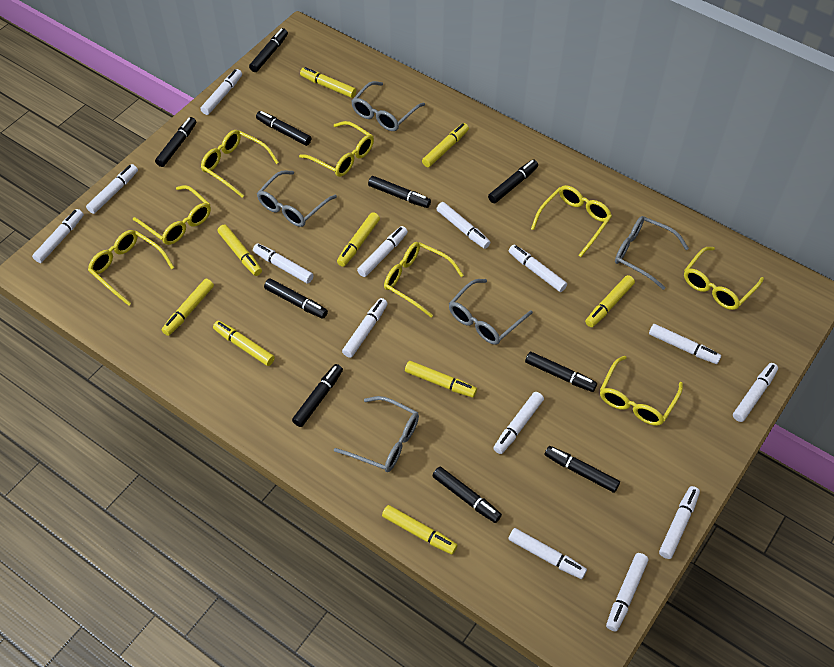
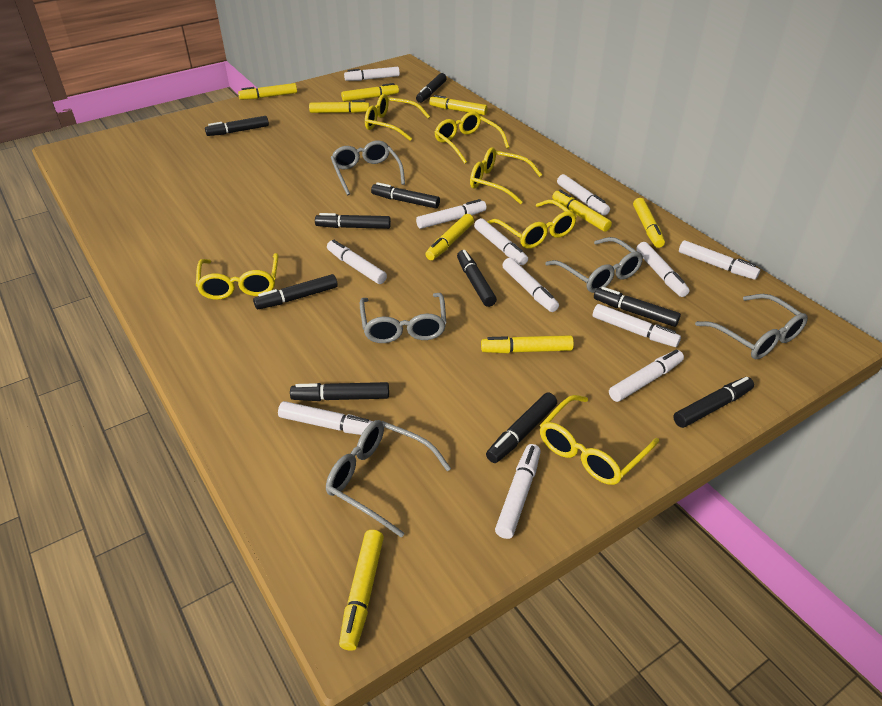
white marker: 14 -> 12
yellow glasses: 8 -> 6

